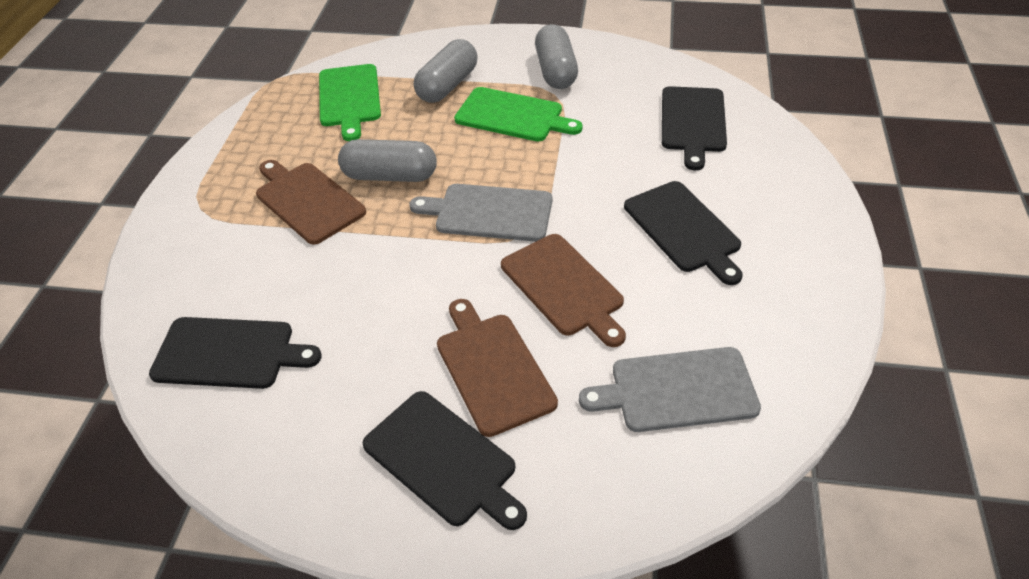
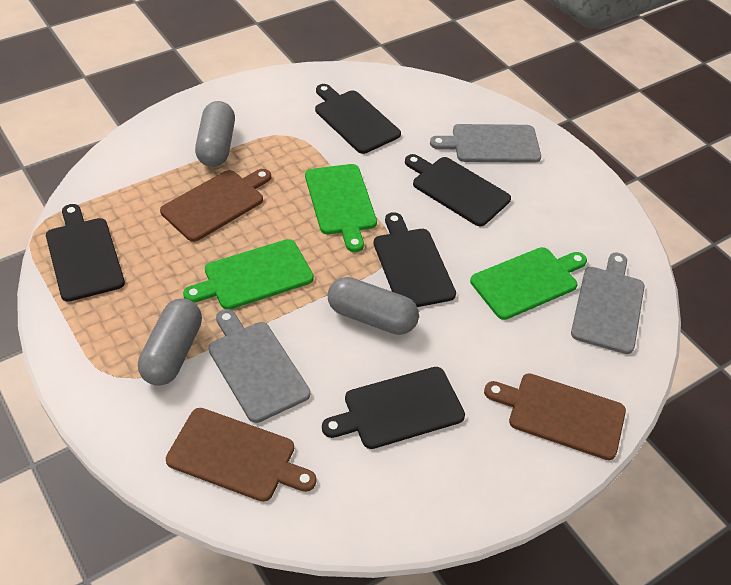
black cutting board: 4 -> 5
green cutting board: 2 -> 3
grey cutting board: 2 -> 3

